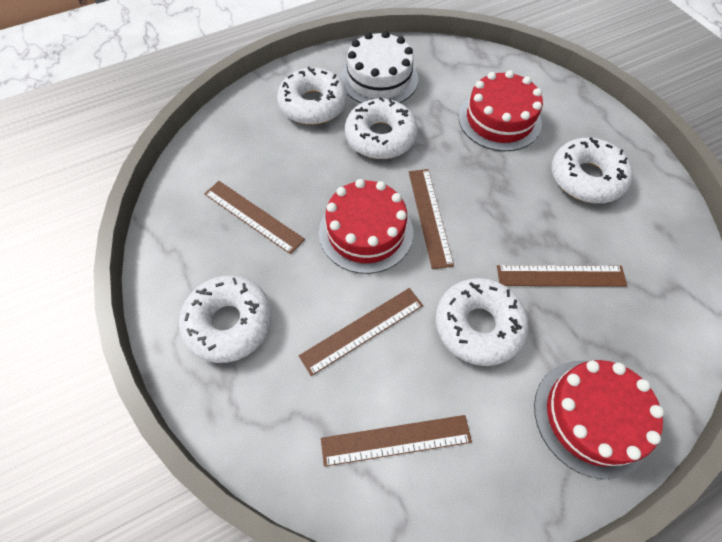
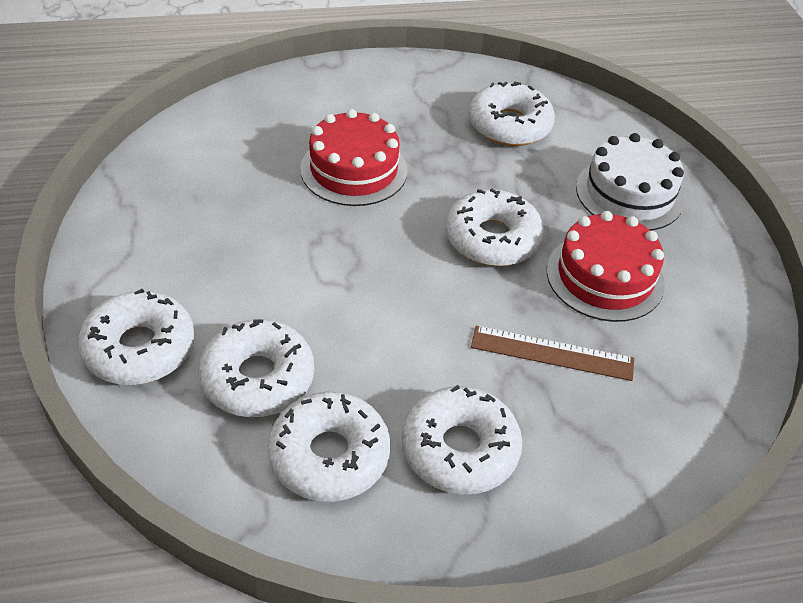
brown ruler: 5 -> 1
red cake: 3 -> 2
white donut: 5 -> 6

